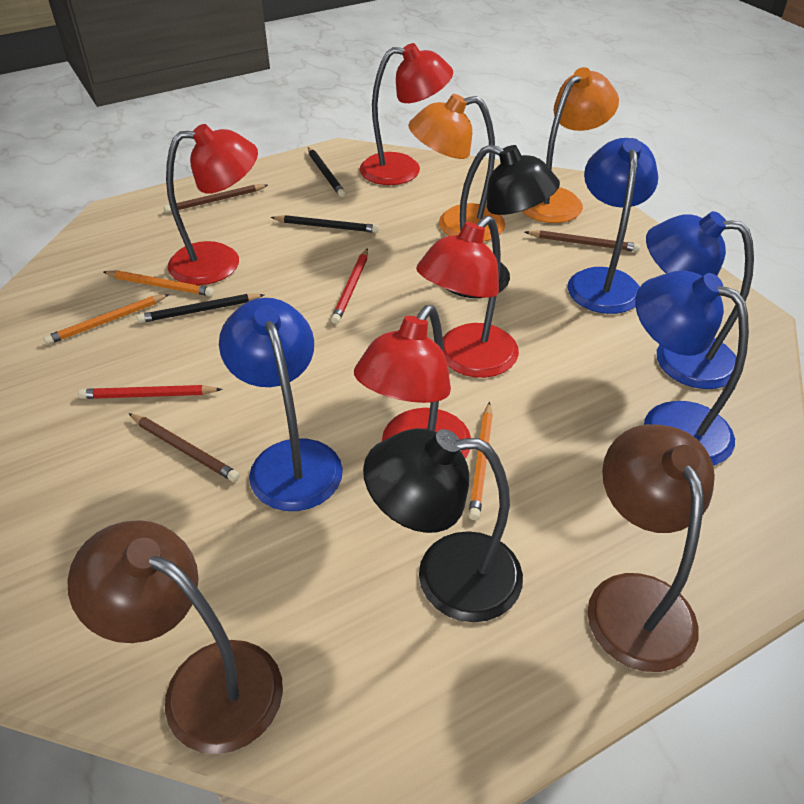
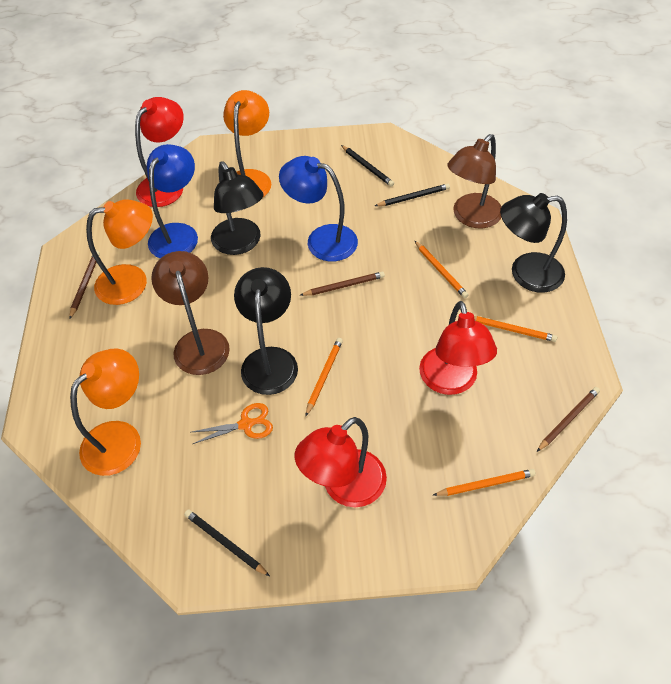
black lamp: 2 -> 3
blue lamp: 4 -> 2
orange lamp: 2 -> 3
orange pencil: 3 -> 4
orange scissors: 0 -> 1
red lamp: 4 -> 3
red pencil: 2 -> 0

